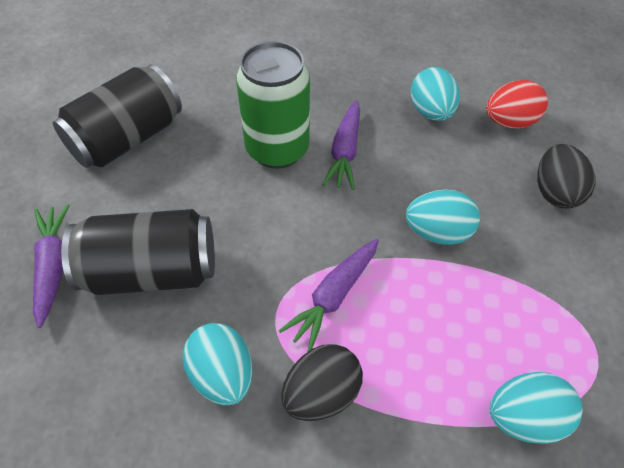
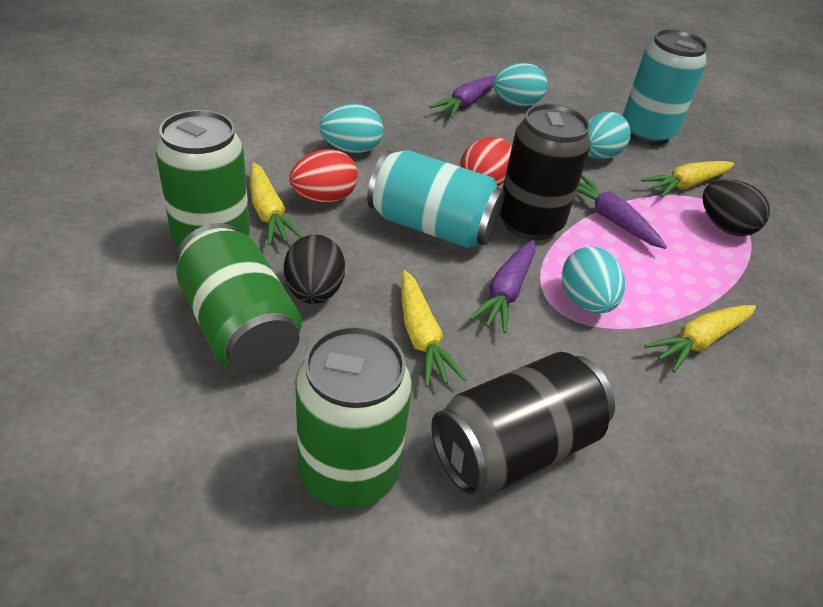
green can: 1 -> 3
red egg: 1 -> 2
turquoise can: 0 -> 2
yellow carrot: 0 -> 4

